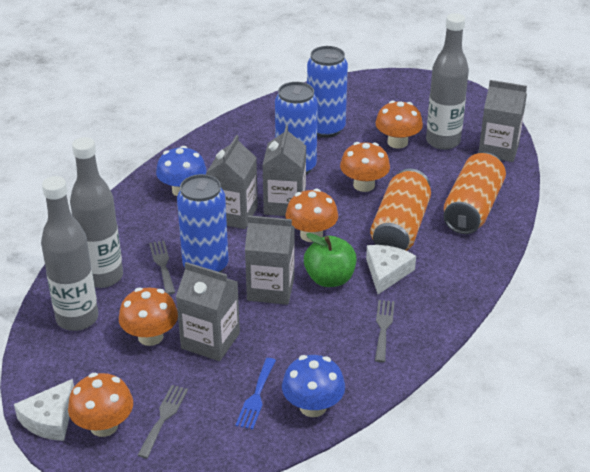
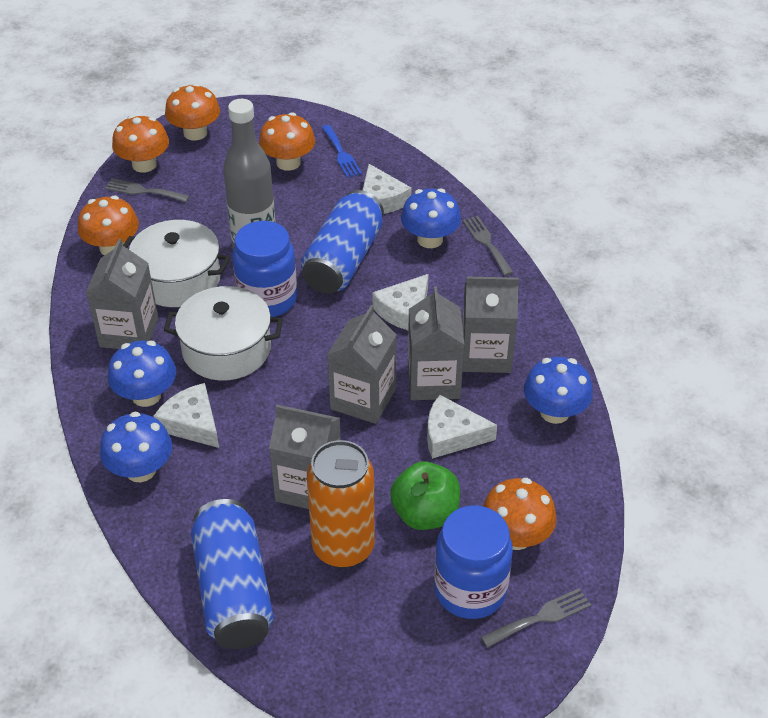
blue can: 3 -> 2
blue jar: 0 -> 2
blue mushroom: 2 -> 4
grey bottle: 3 -> 1
orange can: 2 -> 1
white cheese: 2 -> 4
white pot: 0 -> 2

